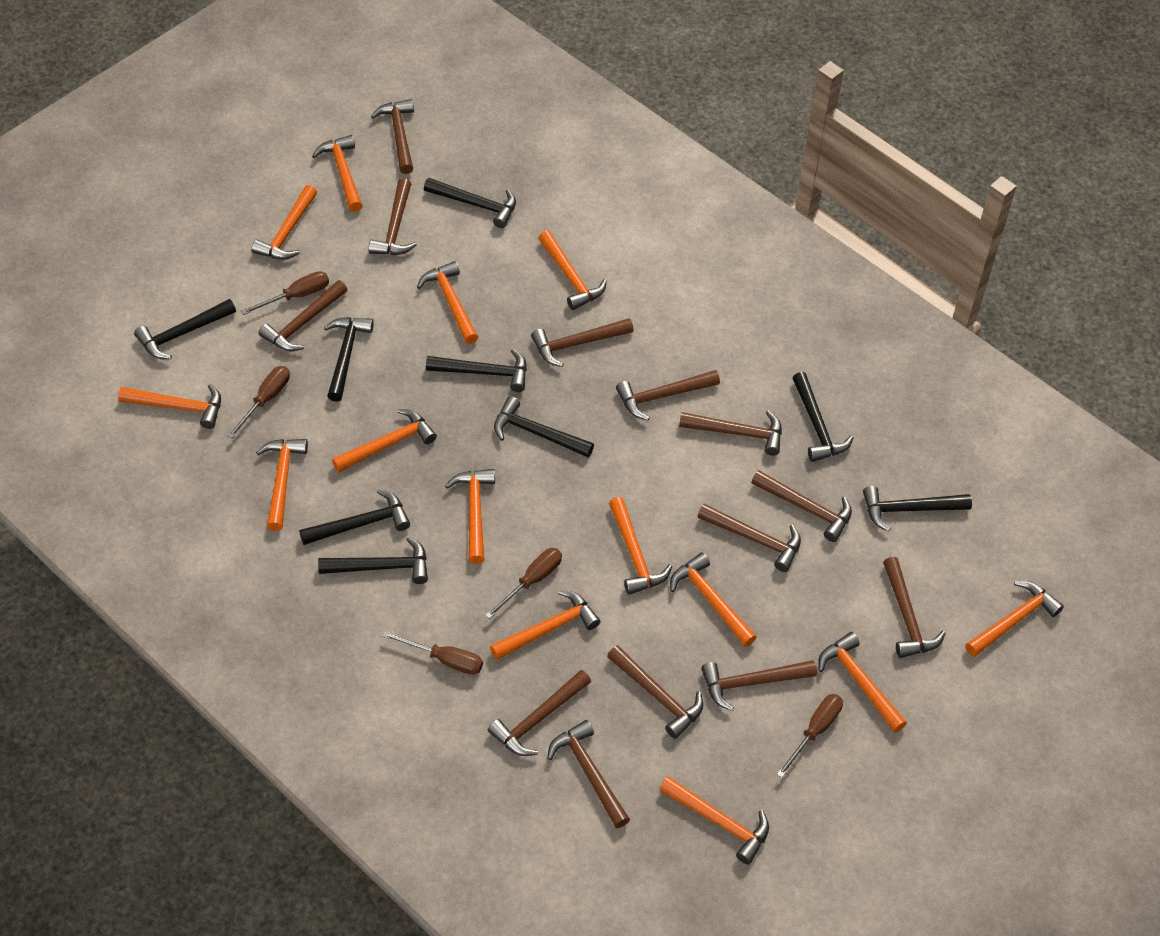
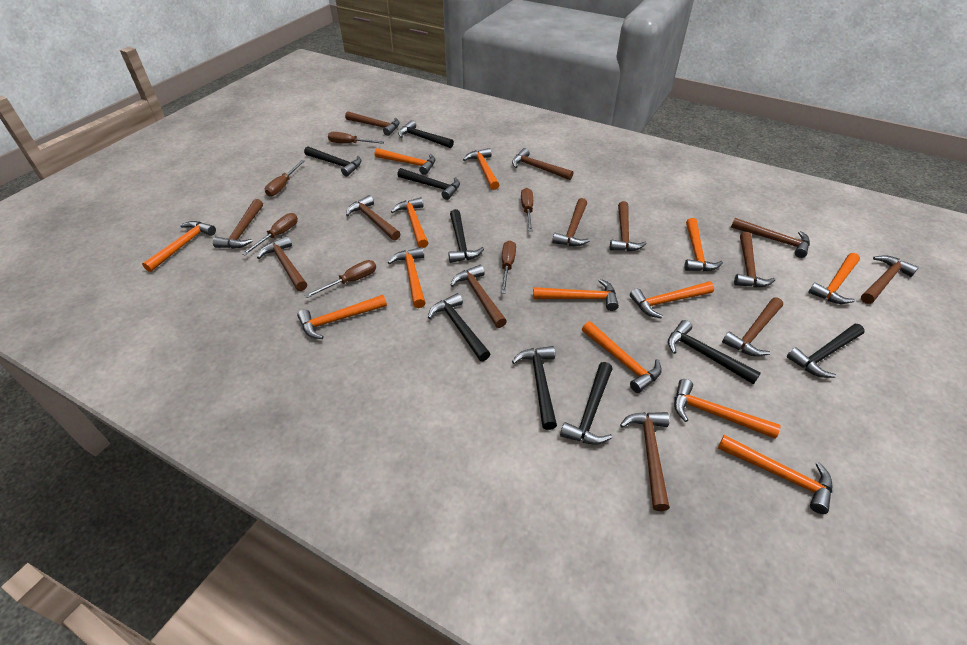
brown screwdriver: 5 -> 6
orange hammer: 14 -> 13

